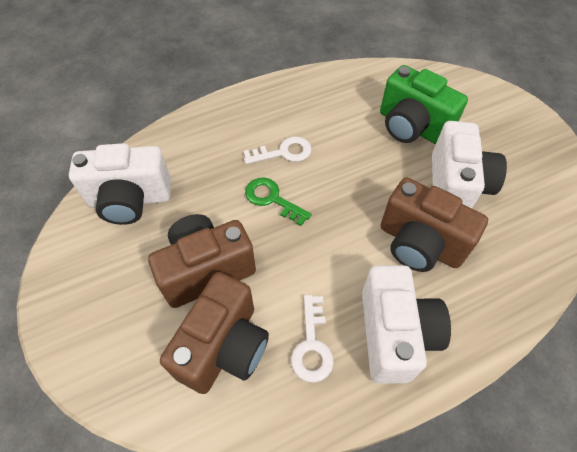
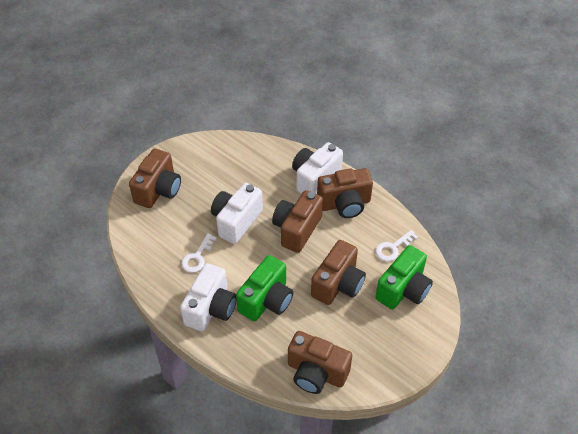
brown camera: 3 -> 5
green camera: 1 -> 2
green key: 1 -> 0

